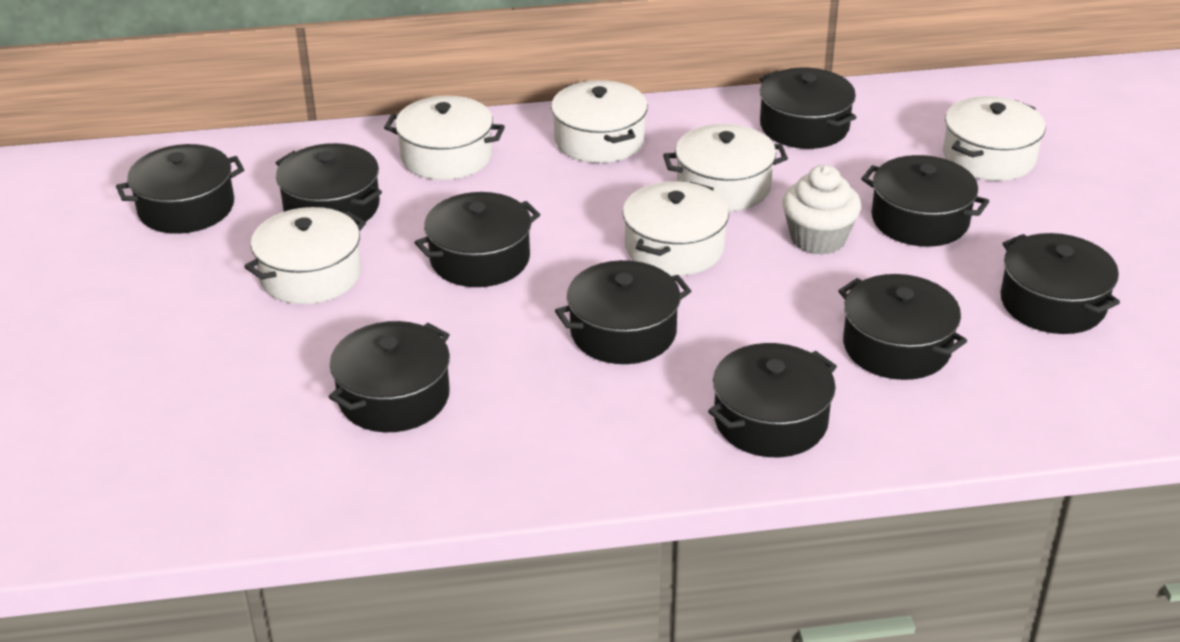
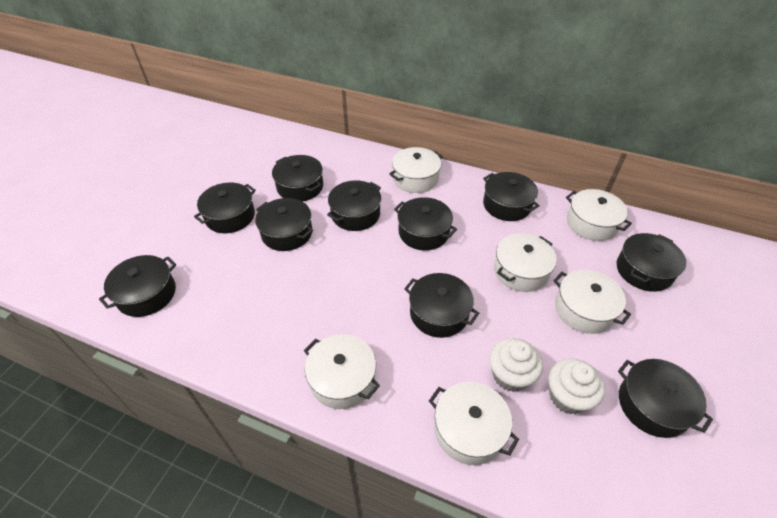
white cupcake: 1 -> 2

